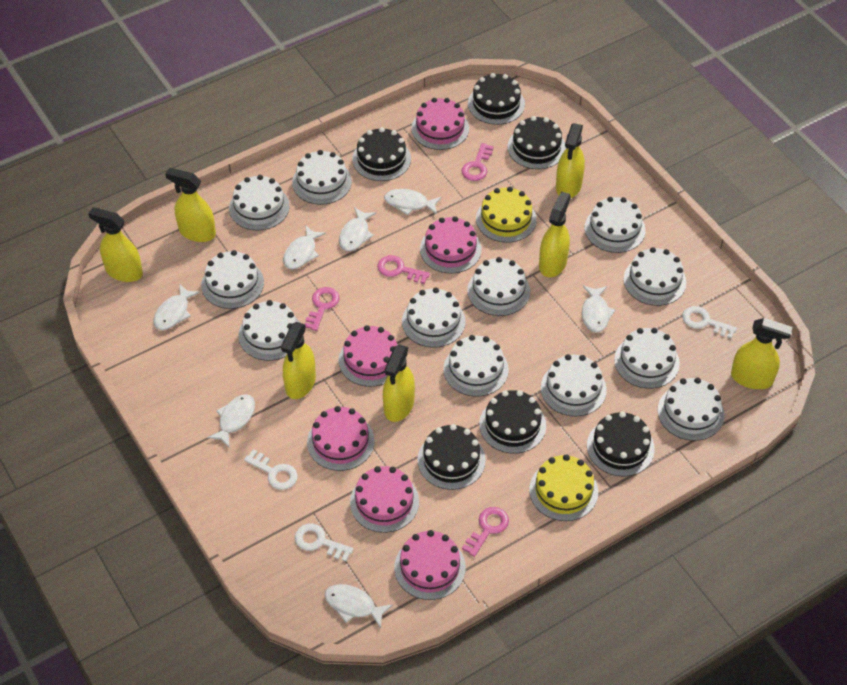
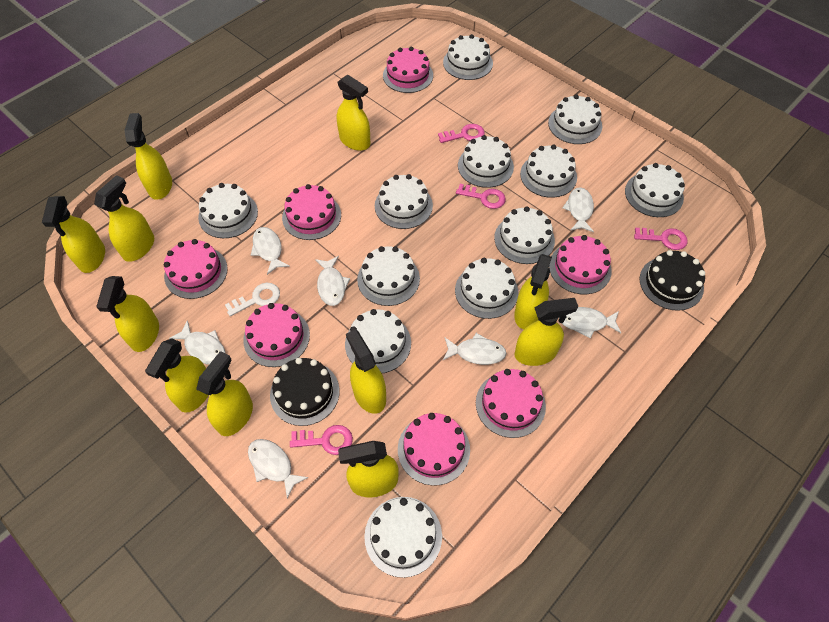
black cake: 6 -> 2
pink cake: 6 -> 7
white key: 3 -> 1
yellow cake: 2 -> 0
yellow spray bottle: 7 -> 11

